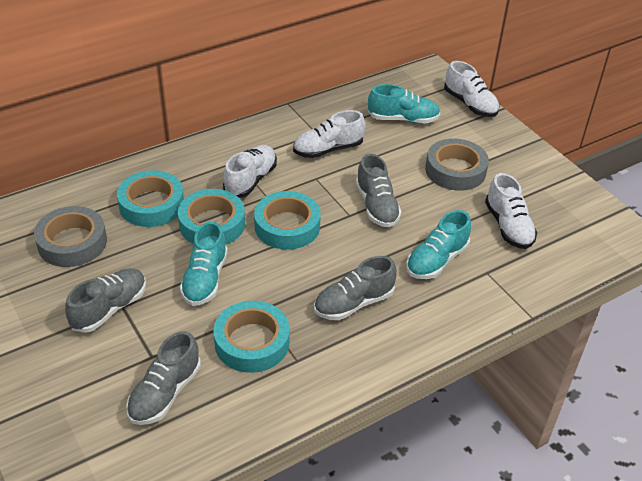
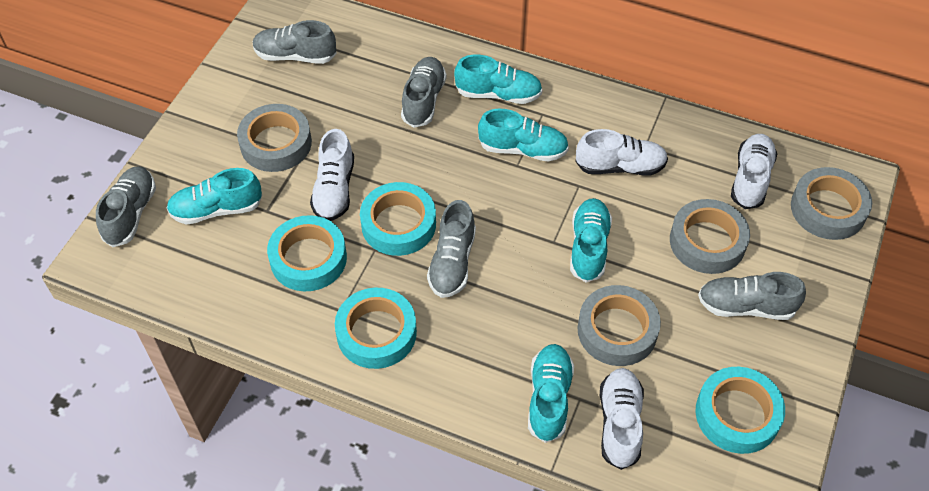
grey shoe: 4 -> 5
grey tape: 2 -> 4
turquoise shoe: 3 -> 5

